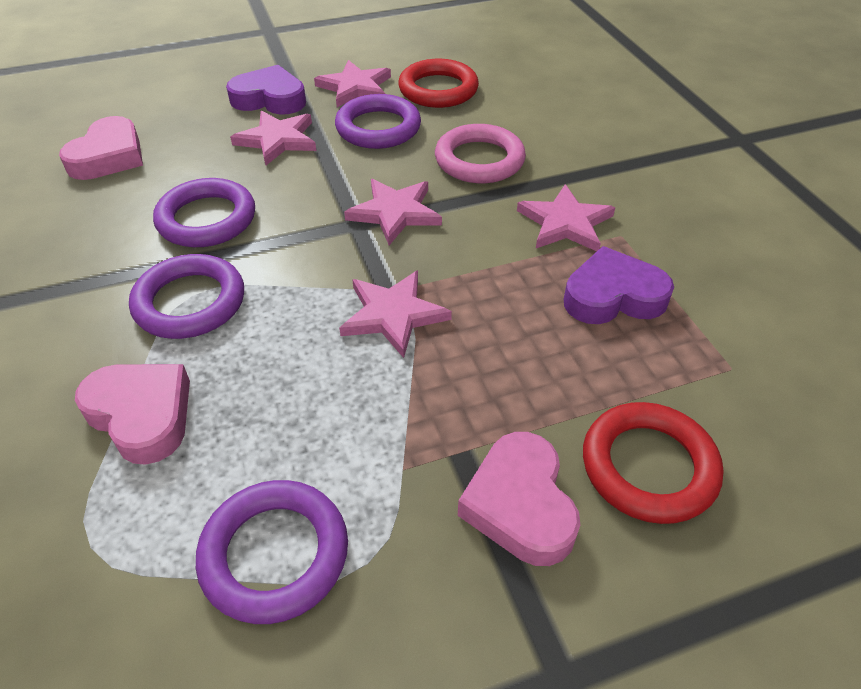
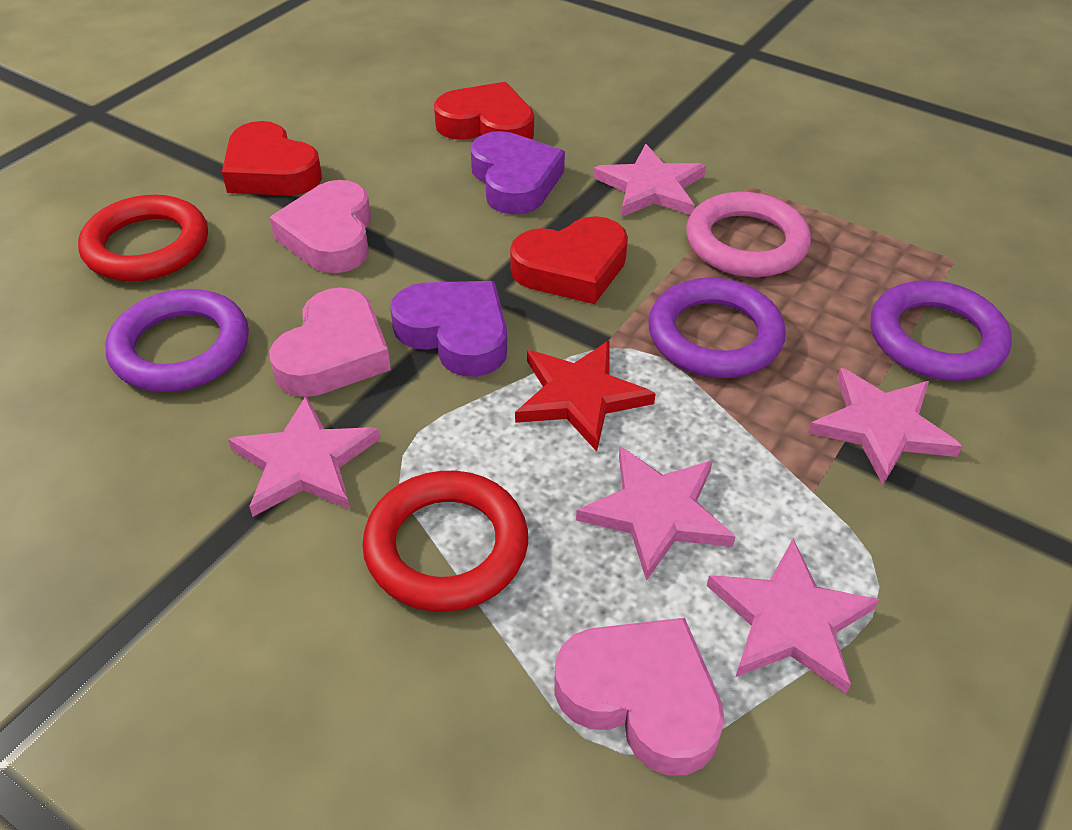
purple ring: 4 -> 3
red heart: 0 -> 3
red star: 0 -> 1

